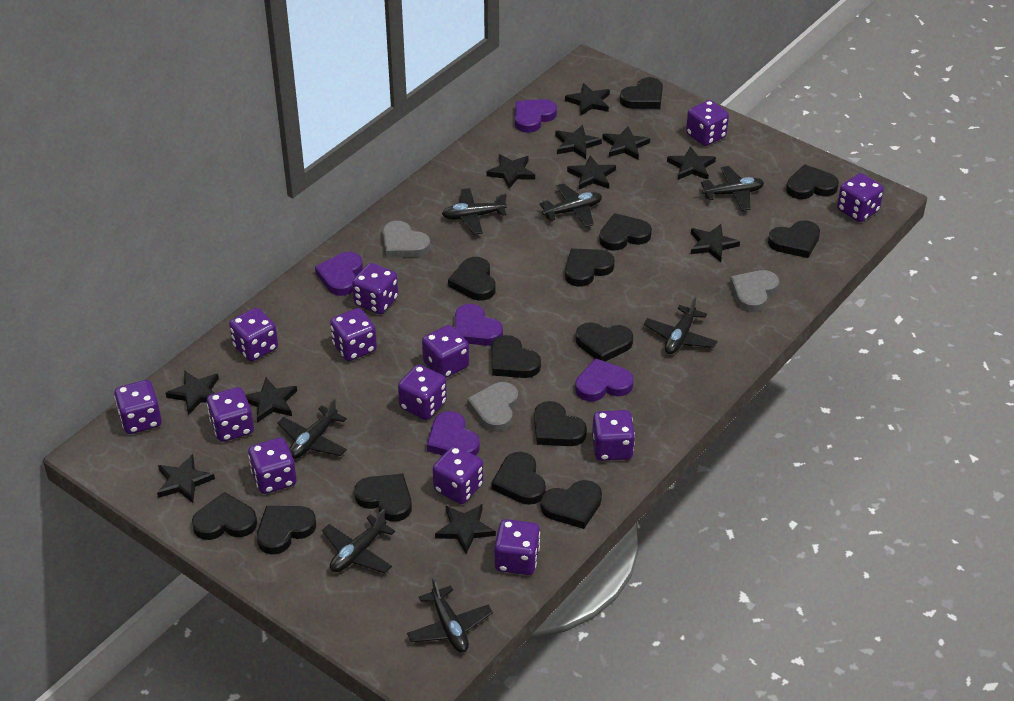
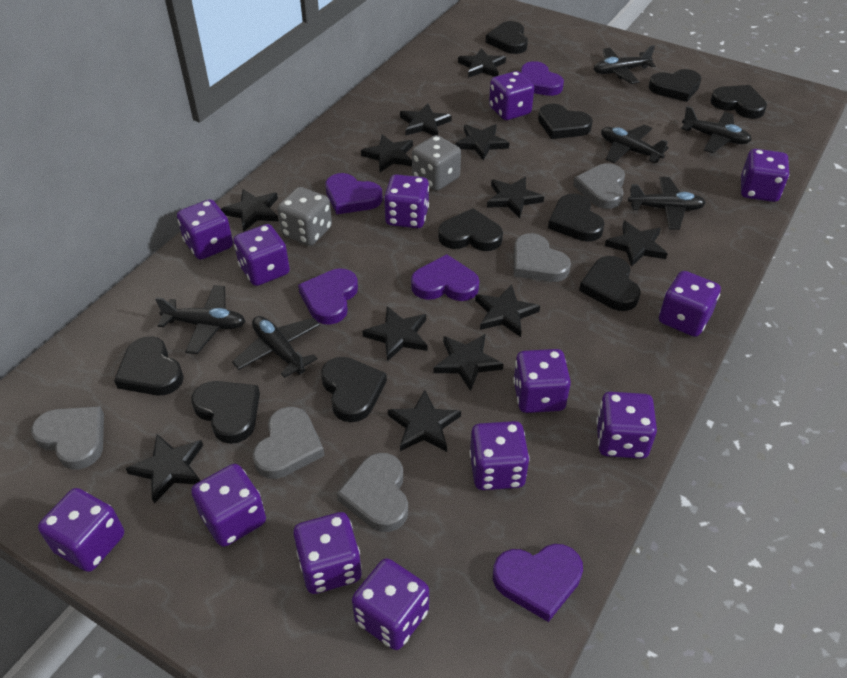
black heart: 14 -> 10
black plane: 7 -> 6
black star: 11 -> 12
grey dice: 0 -> 2
grey heart: 3 -> 5

